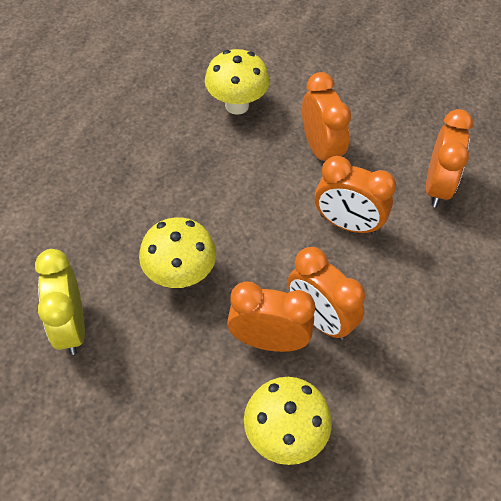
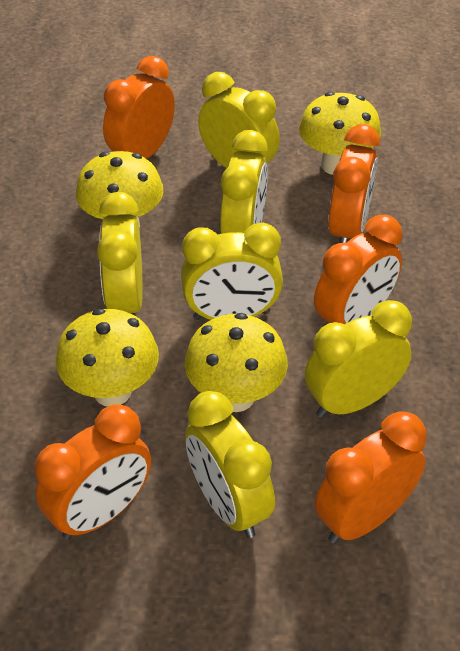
yellow clock: 1 -> 6
yellow mushroom: 3 -> 4

